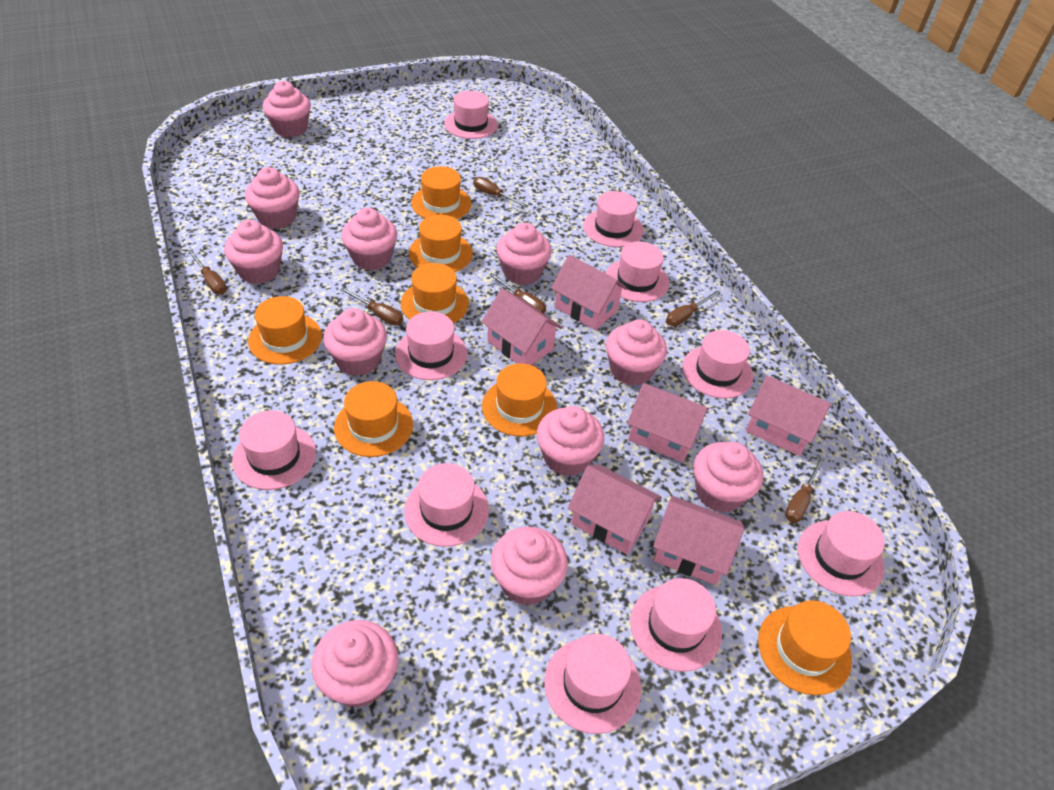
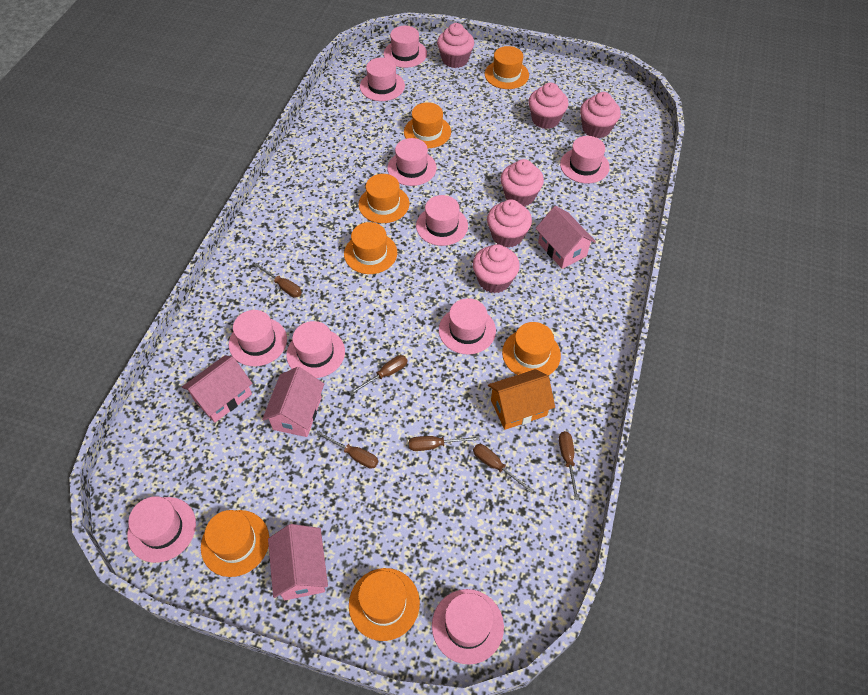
orange house: 0 -> 1
pink cupcake: 11 -> 6
pink house: 6 -> 4

